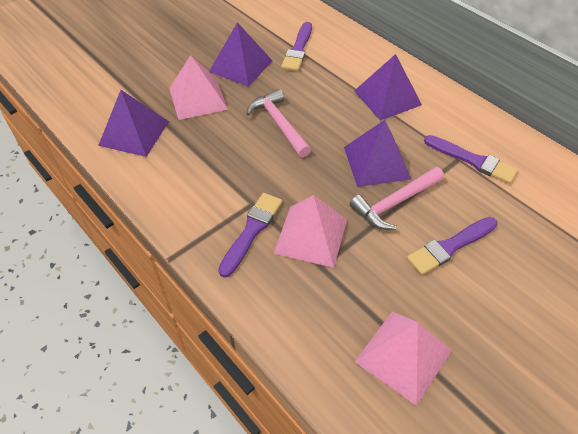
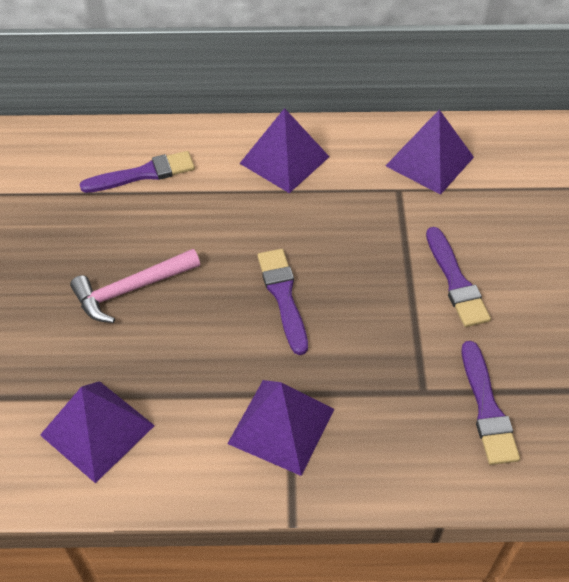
pink hammer: 2 -> 1
pink pyramid: 3 -> 0

